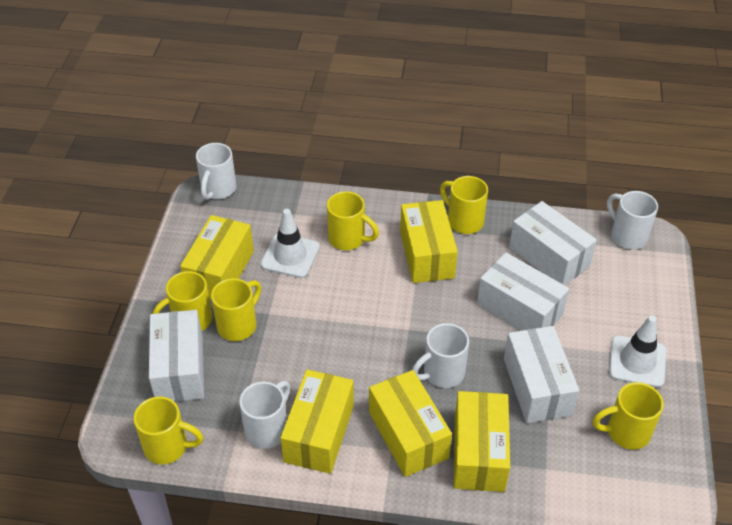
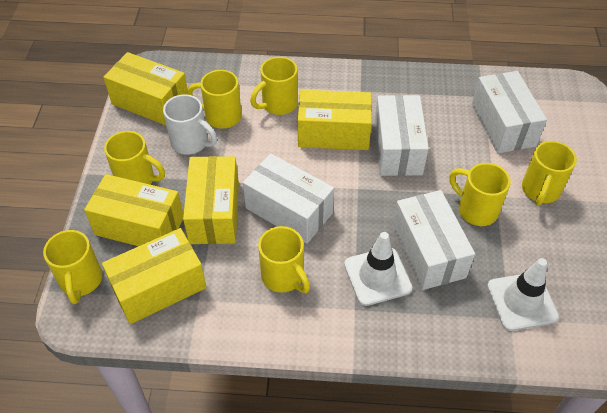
white mug: 4 -> 1
yellow mug: 6 -> 7

